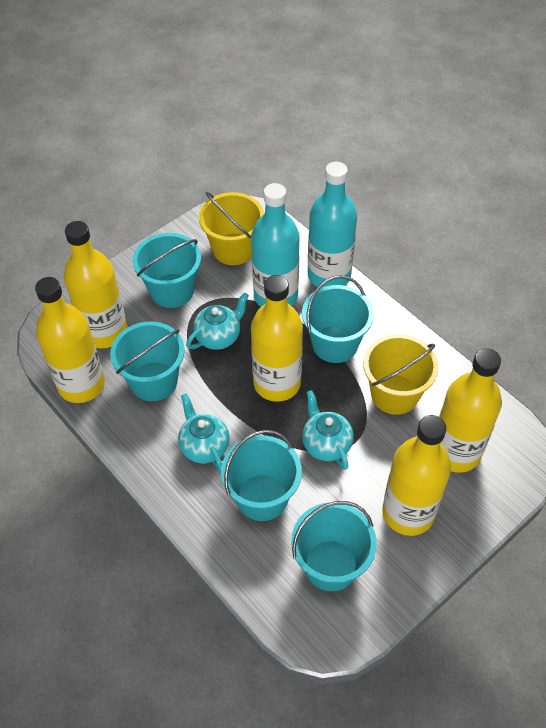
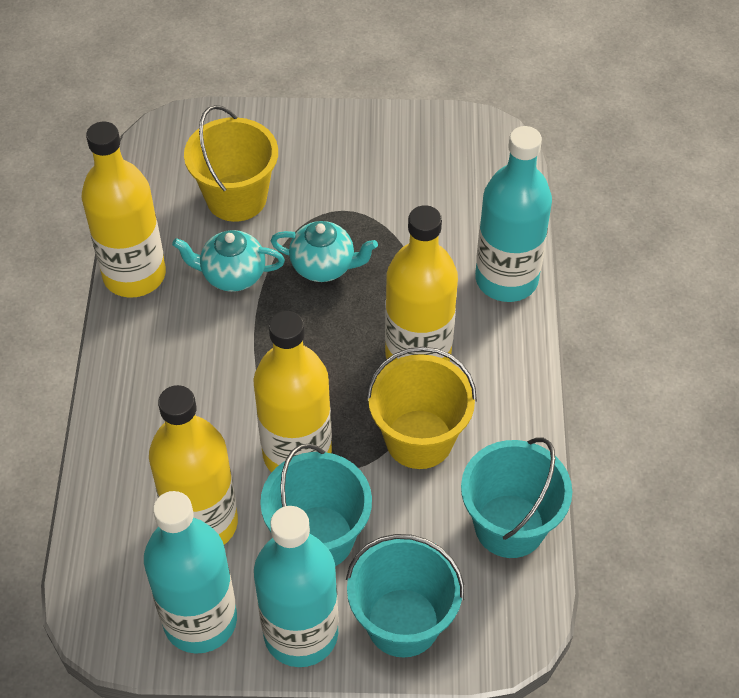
turquoise bottle: 2 -> 3
turquoise bucket: 5 -> 3
turquoise teapot: 3 -> 2
yellow bottle: 5 -> 4

